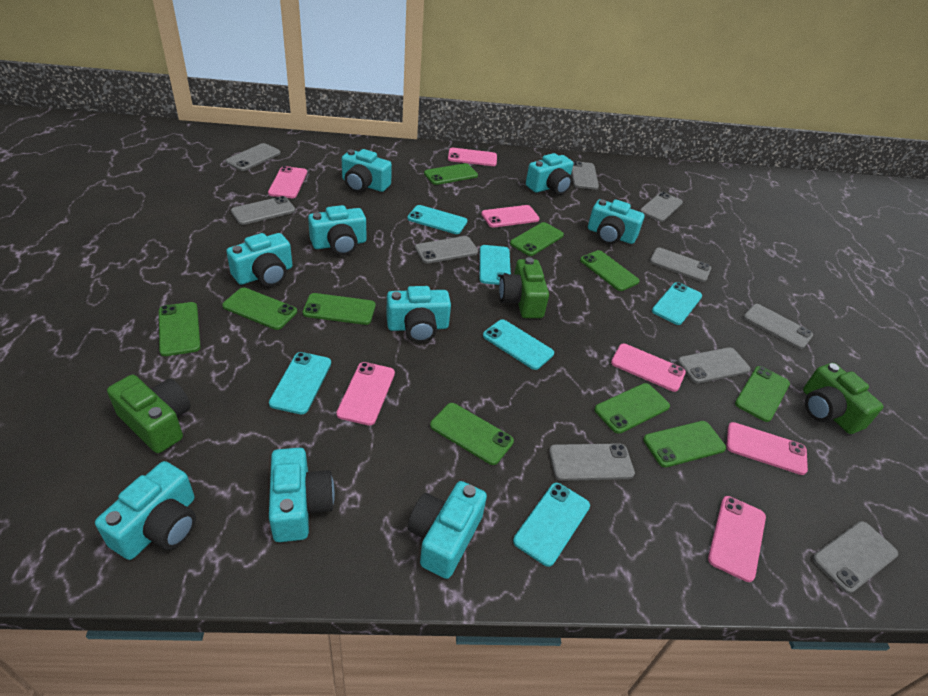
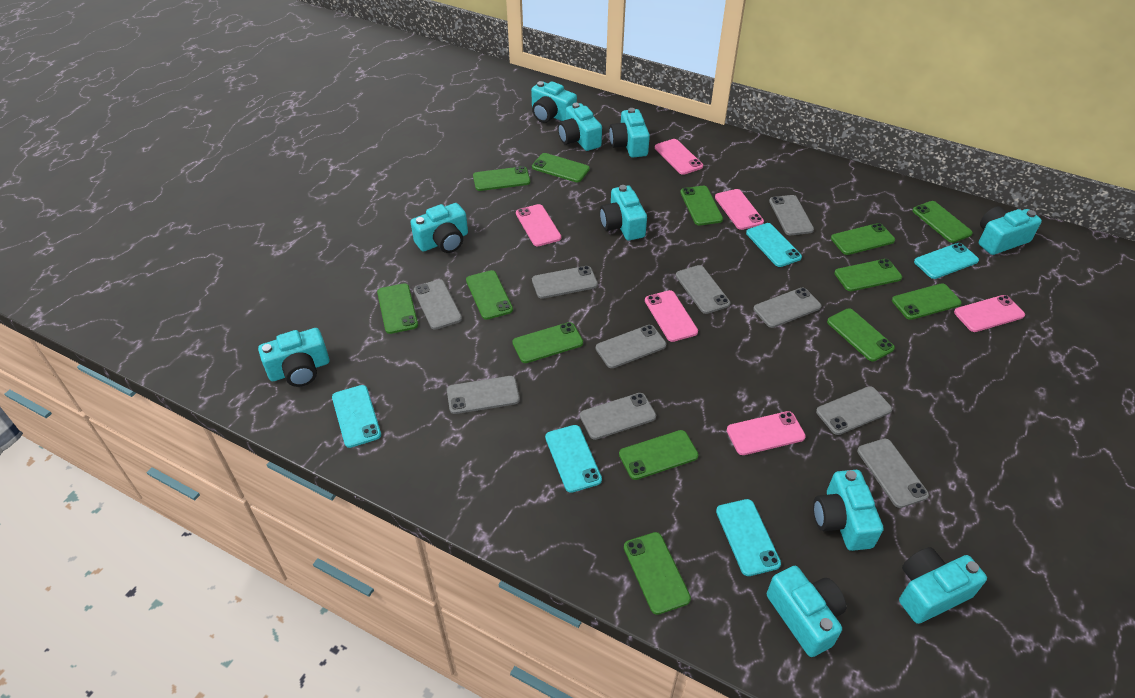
green camera: 3 -> 0
green phone: 10 -> 13
pink phone: 7 -> 6
turquoise camera: 9 -> 10
turquoise phone: 6 -> 5

